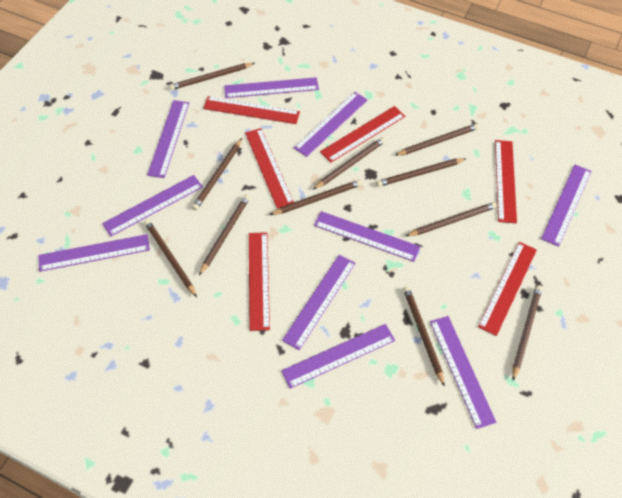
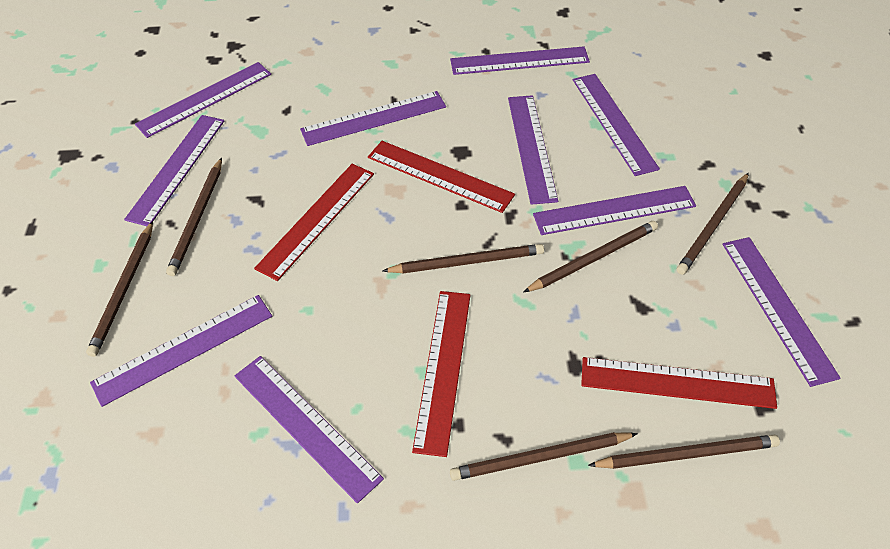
brown pencil: 11 -> 7
red ruler: 6 -> 4

